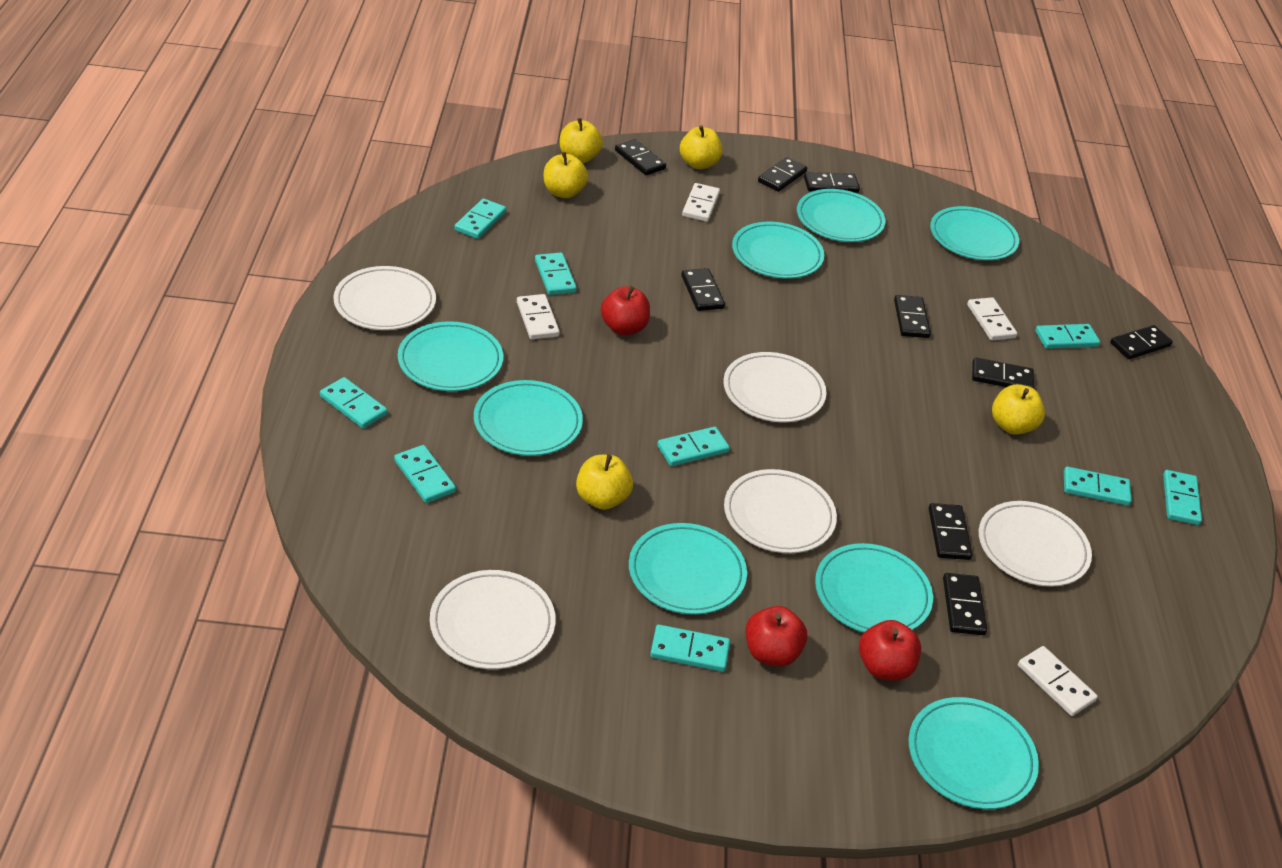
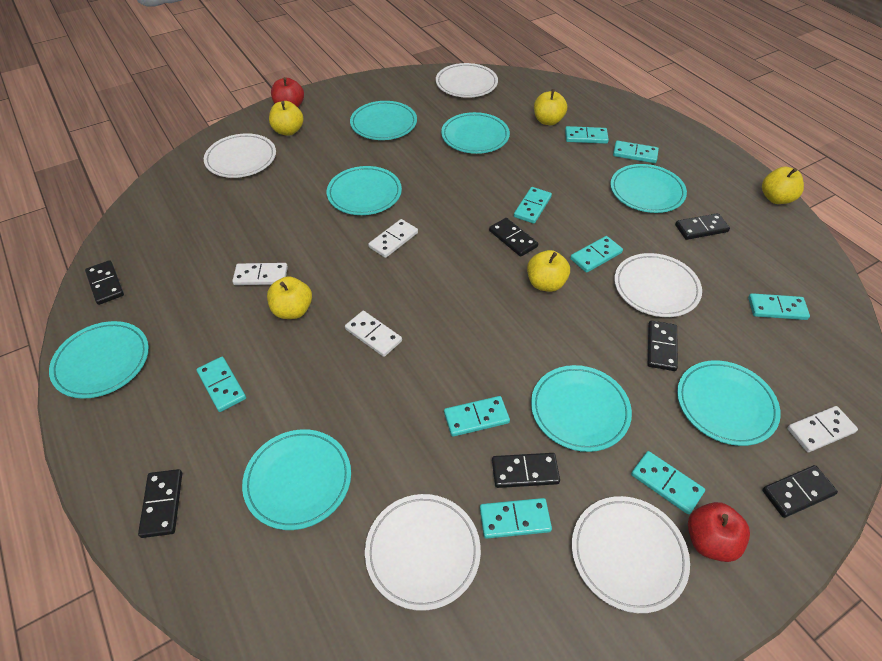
black domino: 9 -> 7
red apple: 3 -> 2

